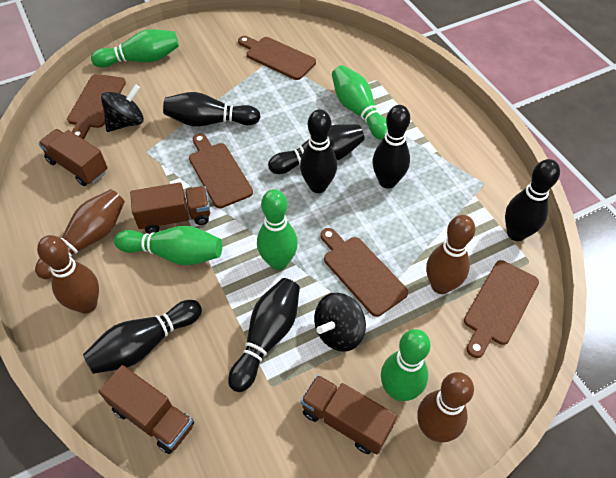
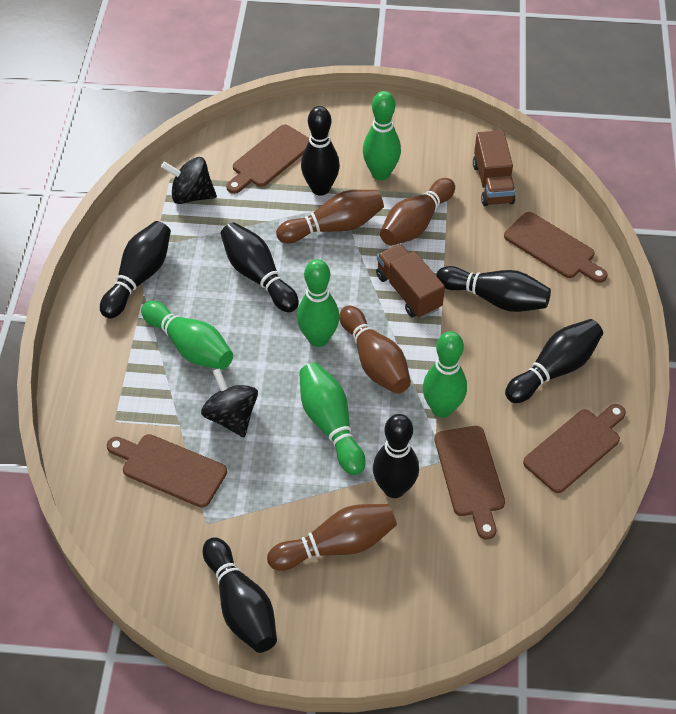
brown truck: 4 -> 2

